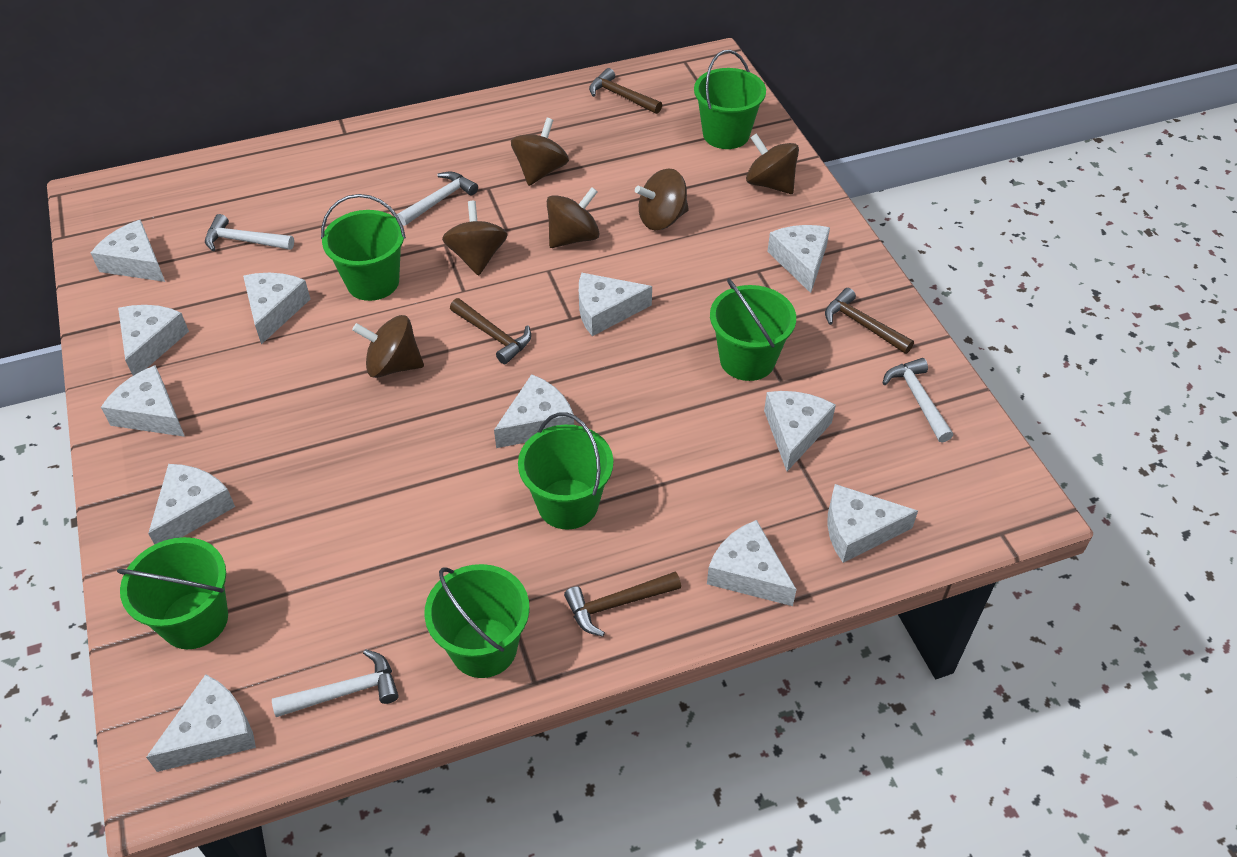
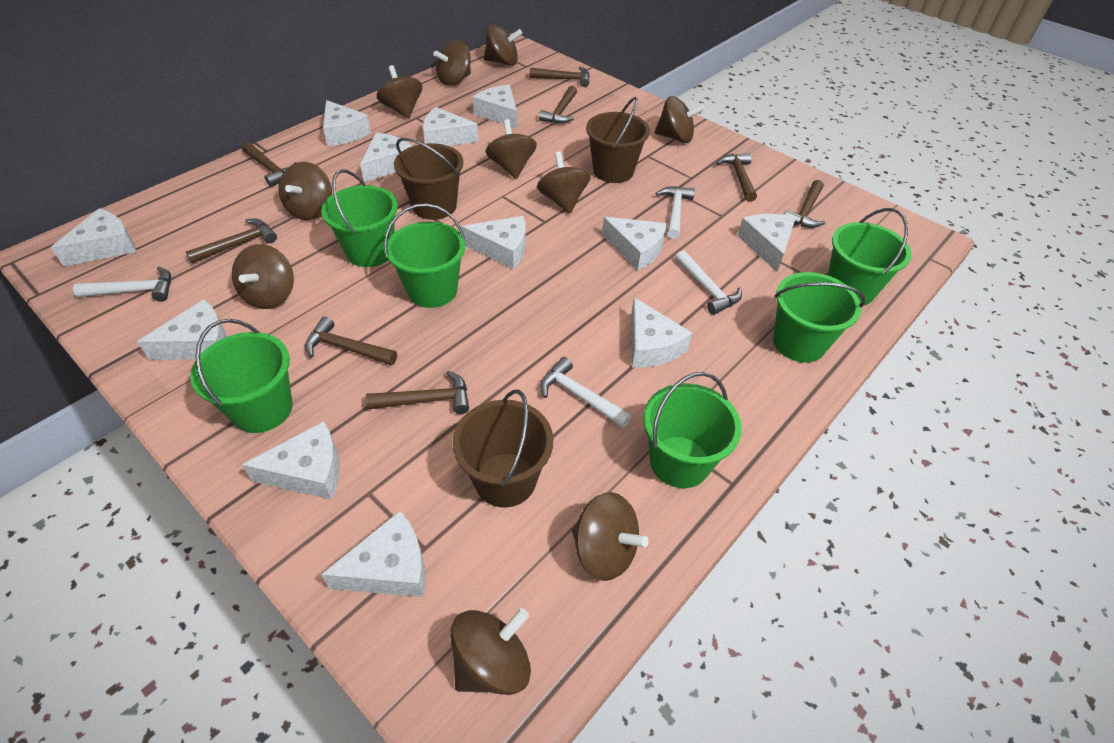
brown bucket: 0 -> 3
brown hammer: 4 -> 8
brown spinning top: 6 -> 10

